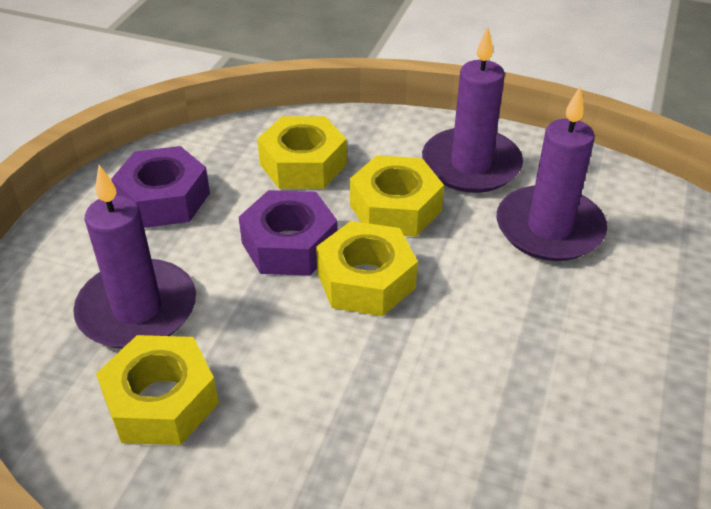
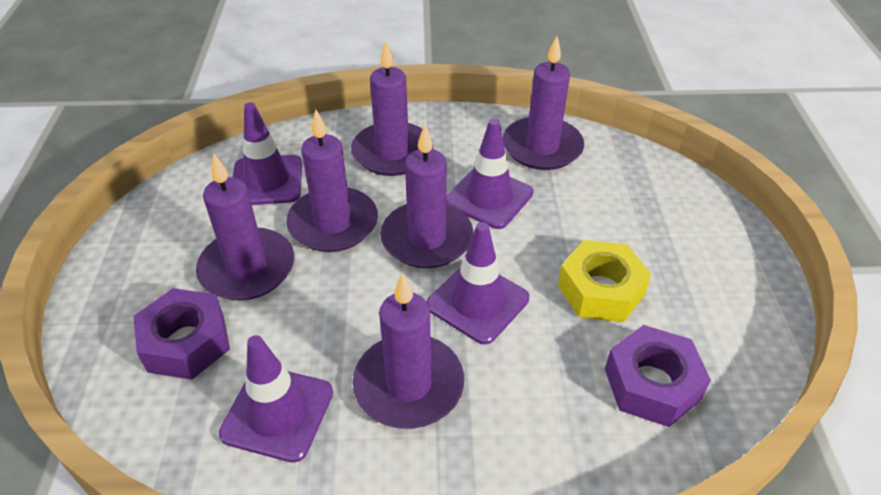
purple candle: 3 -> 6
purple traffic cone: 0 -> 4
yellow nut: 4 -> 1

